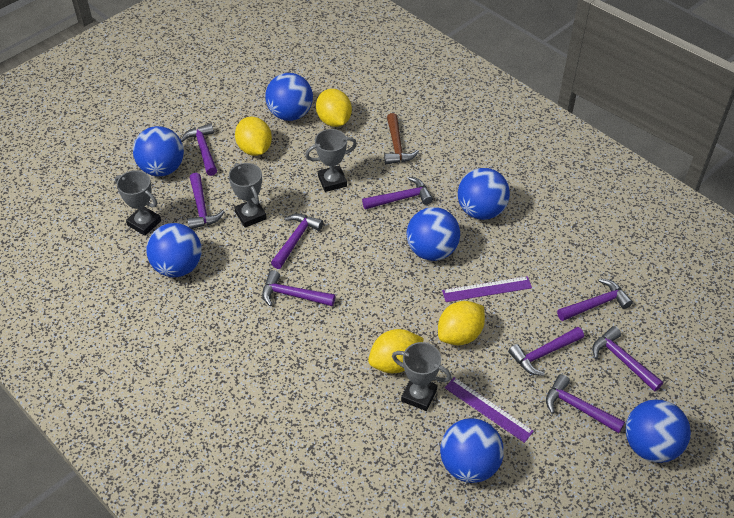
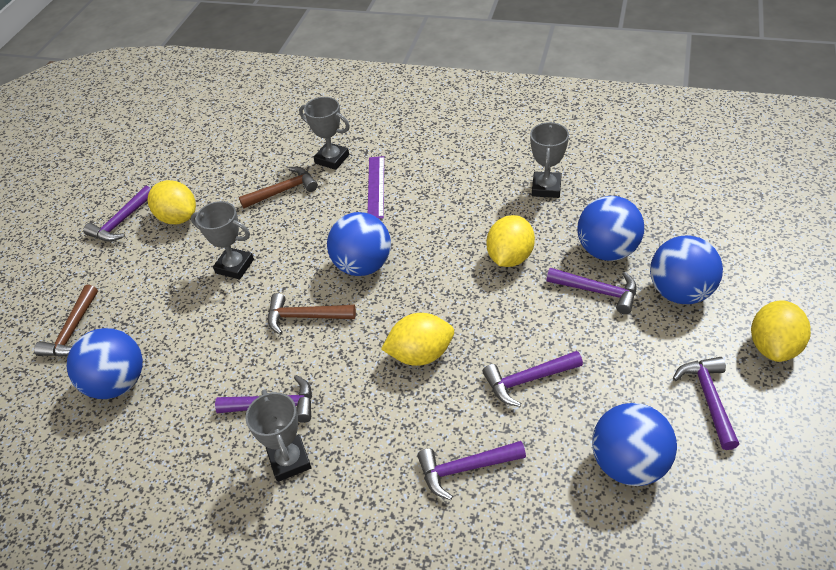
blue ball: 7 -> 5
brown hammer: 1 -> 3
purple hammer: 9 -> 6
purple ruler: 2 -> 1

